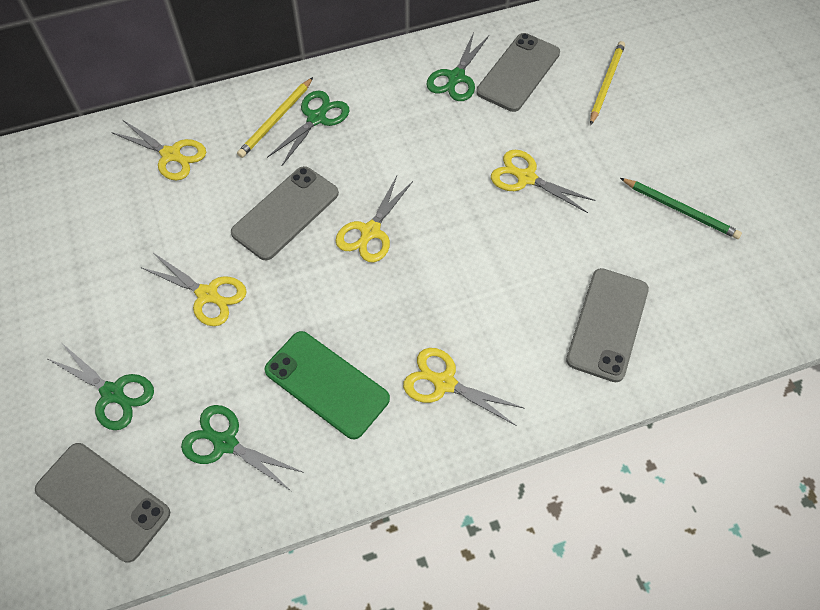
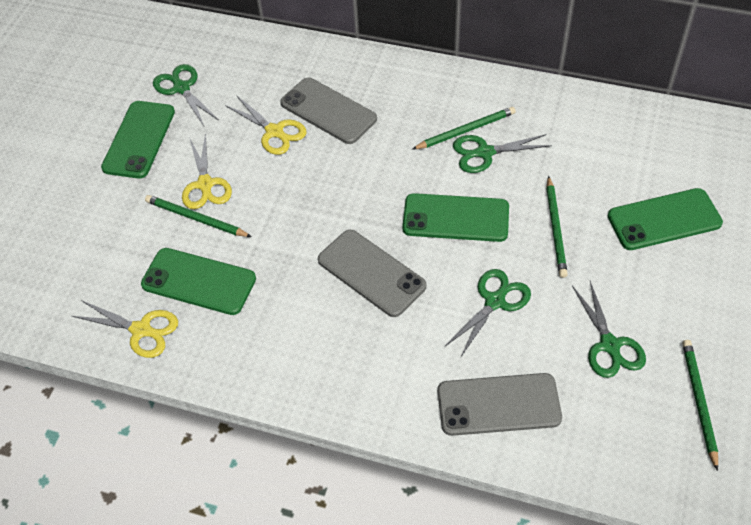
green pencil: 1 -> 4
green phone: 1 -> 4
grey phone: 4 -> 3
yellow pencil: 2 -> 0
yellow scissors: 5 -> 3

